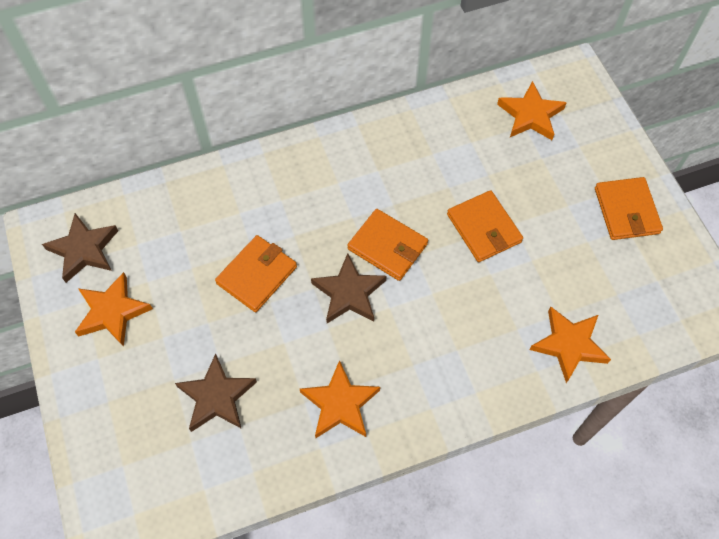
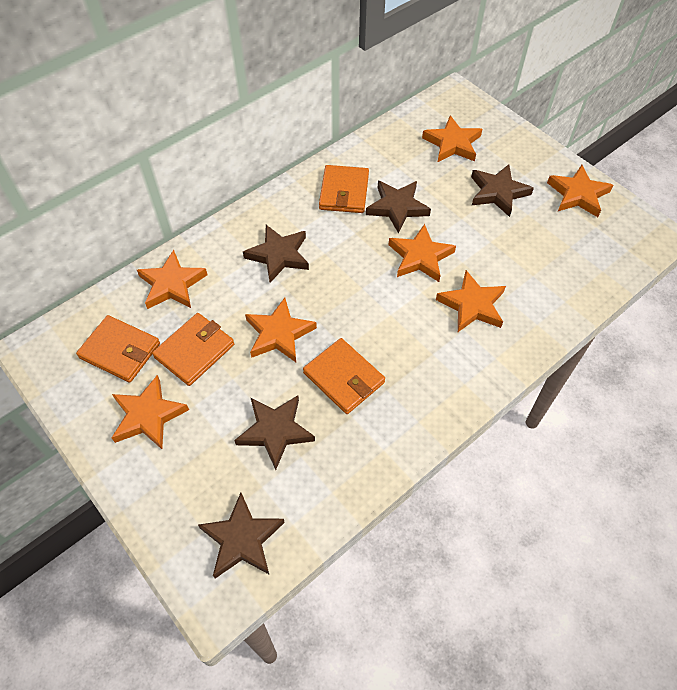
brown star: 3 -> 5
orange star: 4 -> 7

